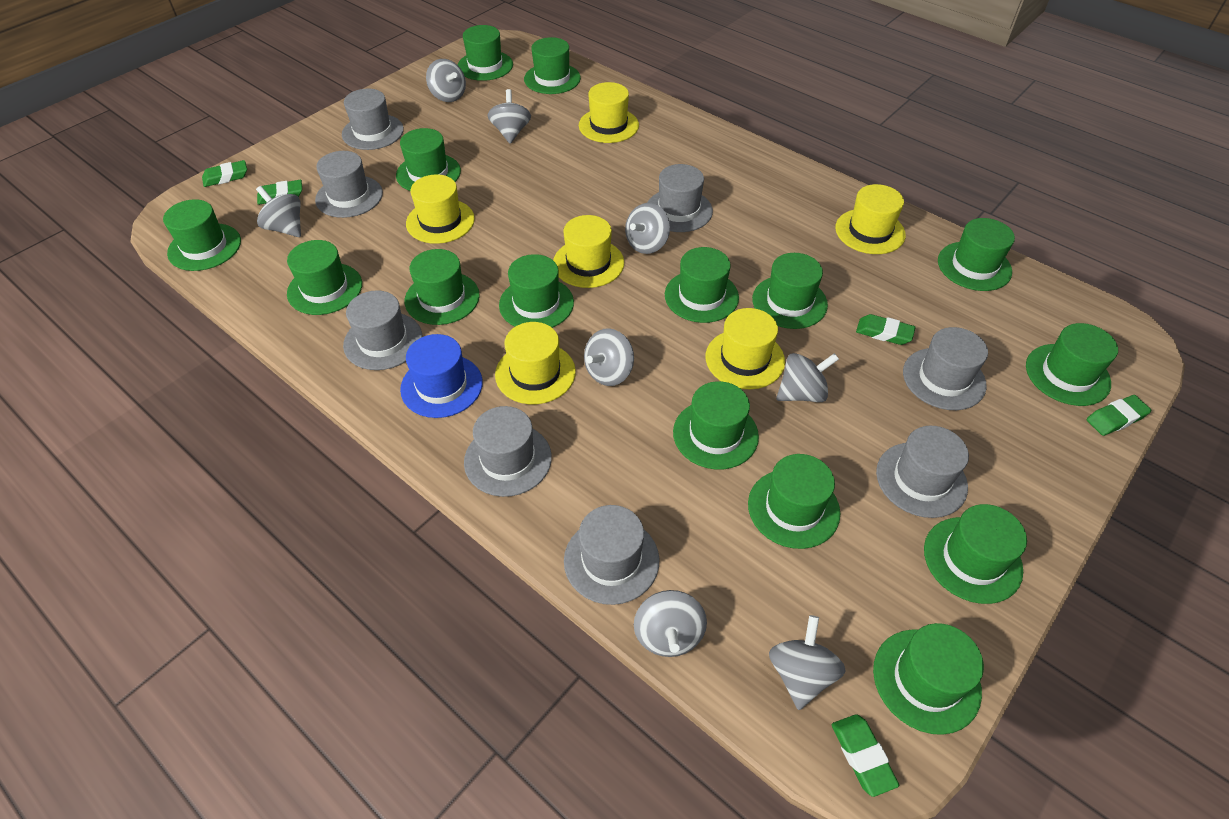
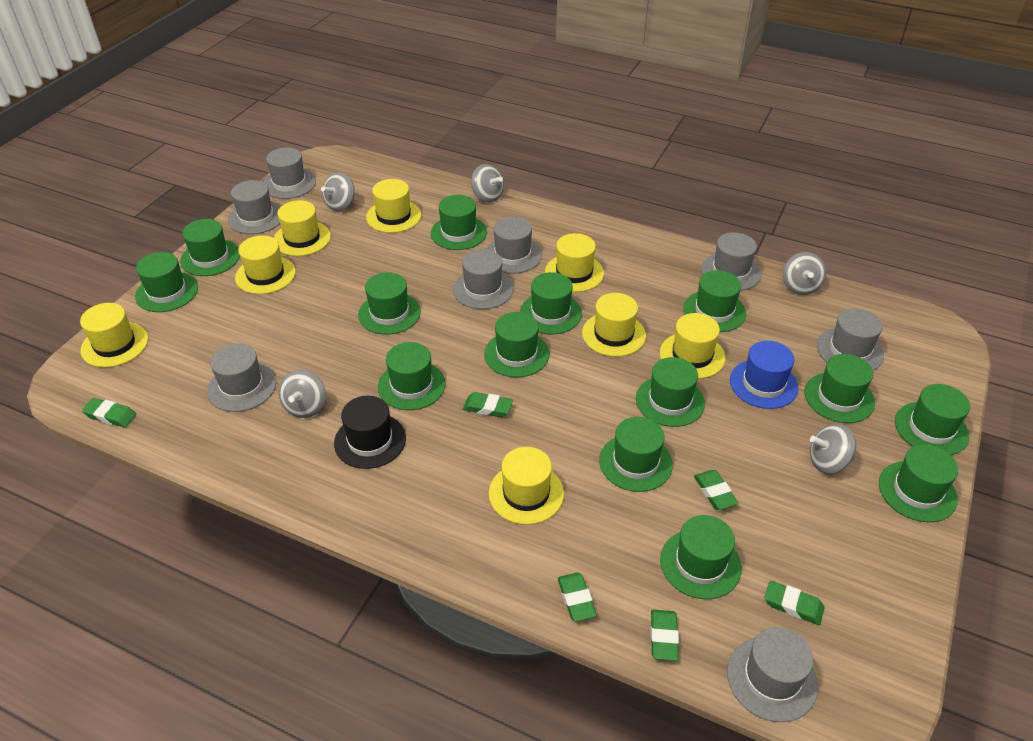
black hat: 0 -> 1
green eraser: 5 -> 6
green hat: 15 -> 14
grey spinning top: 8 -> 5
yellow hat: 6 -> 8

